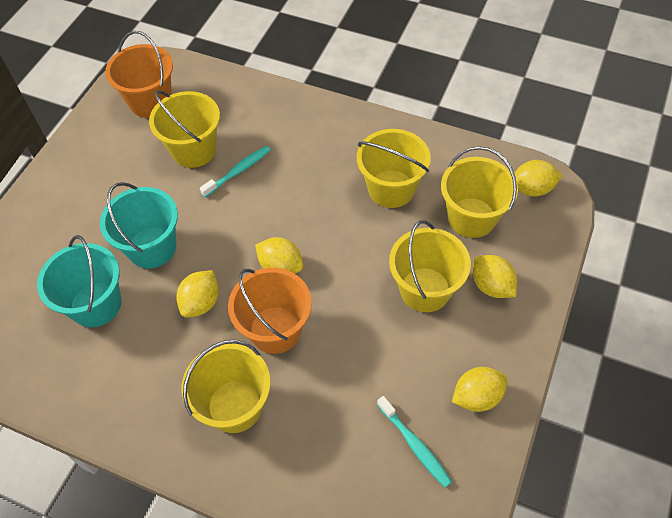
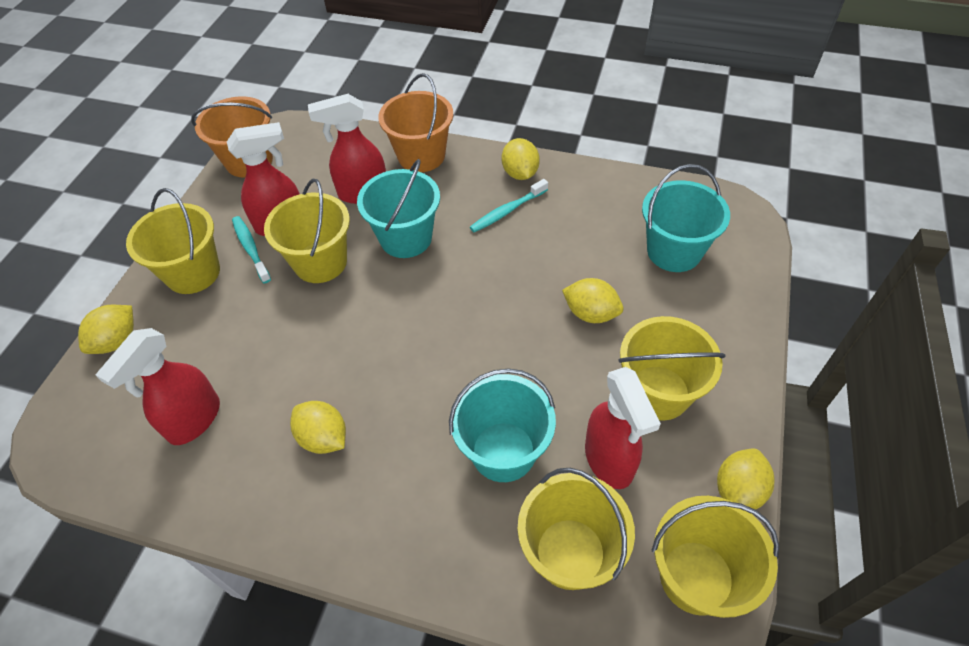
red spray bottle: 0 -> 4
turquoise bucket: 2 -> 3

